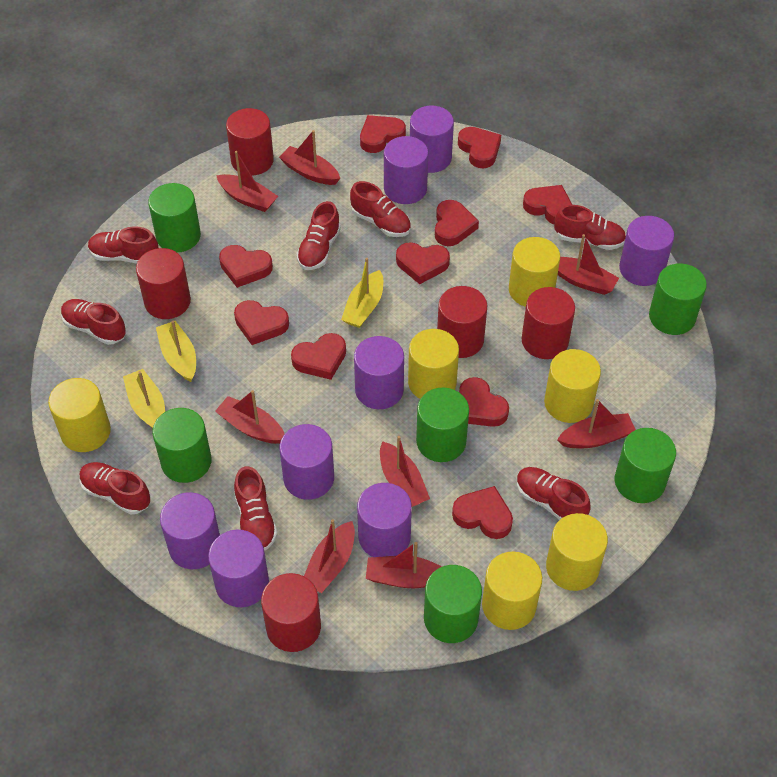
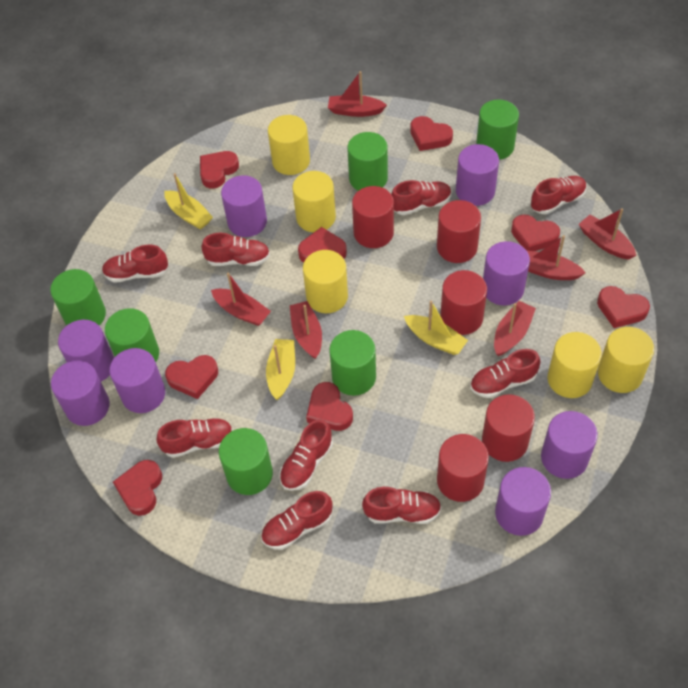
red boat: 8 -> 6
red heart: 10 -> 8
red shoe: 8 -> 9
yellow cylinder: 6 -> 5

